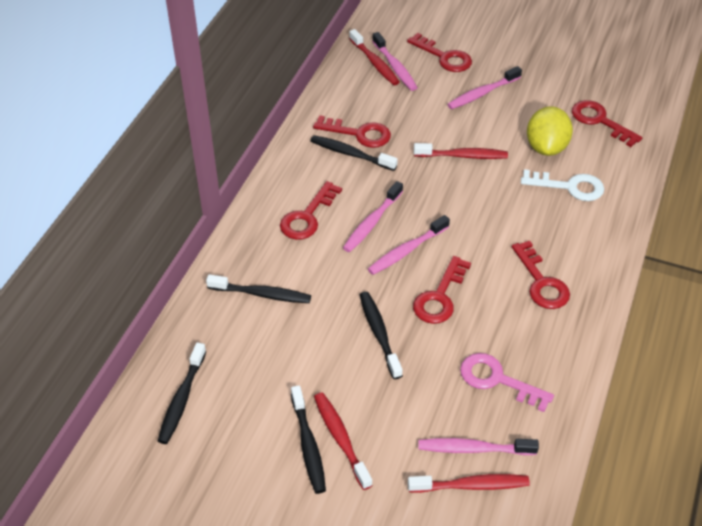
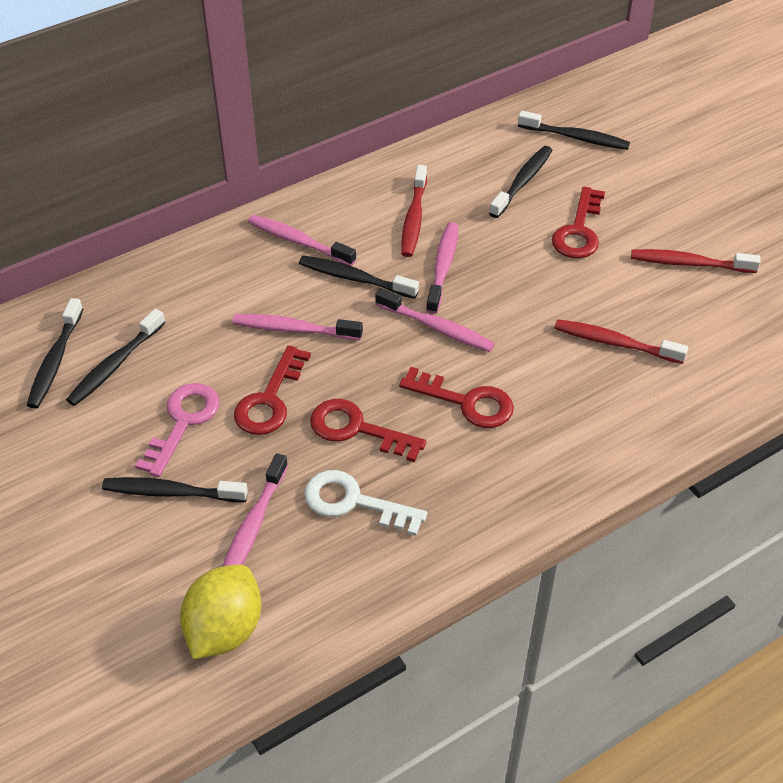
black toothbrush: 5 -> 6
red key: 6 -> 4
red toothbrush: 4 -> 3

